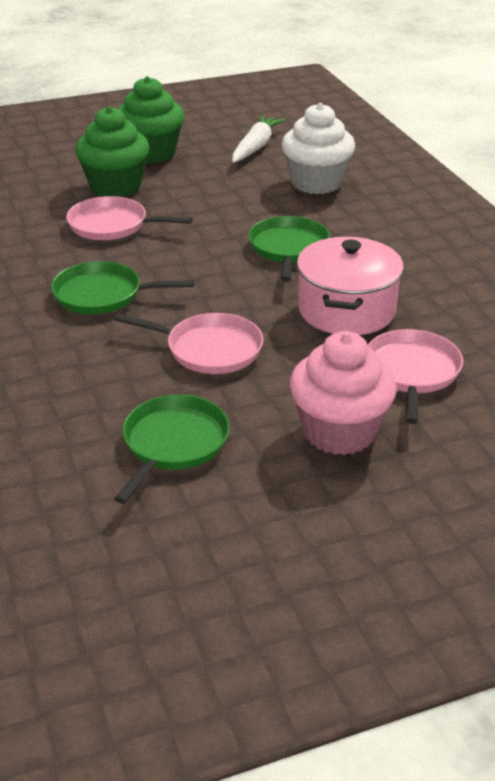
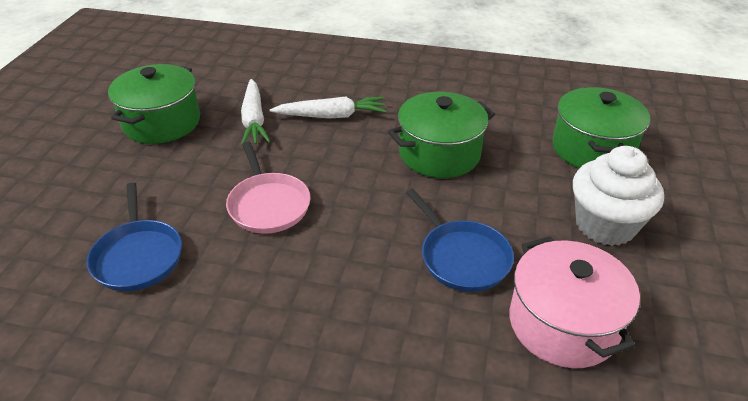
blue pan: 0 -> 2
green cupcake: 2 -> 0
green pan: 3 -> 0
green pot: 0 -> 3
pink cupcake: 1 -> 0
pink pan: 3 -> 1
white carrot: 1 -> 2

